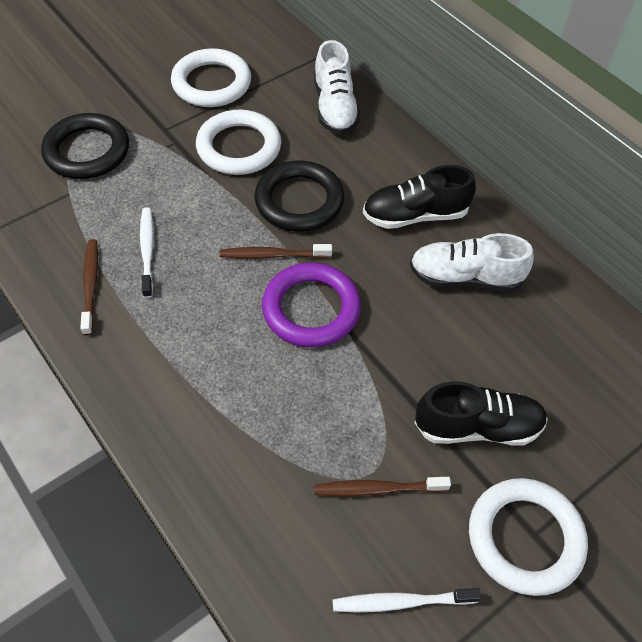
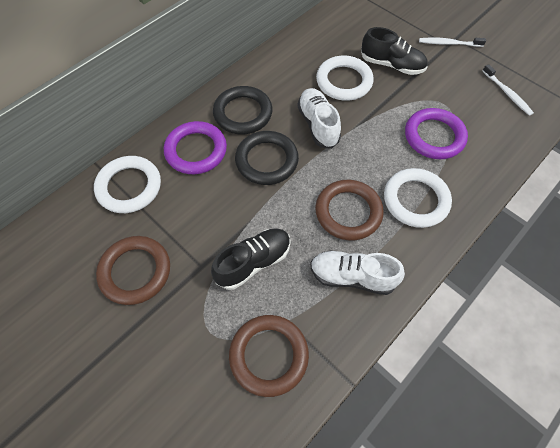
brown ring: 0 -> 3
brown toothbrush: 3 -> 0
purple ring: 1 -> 2

